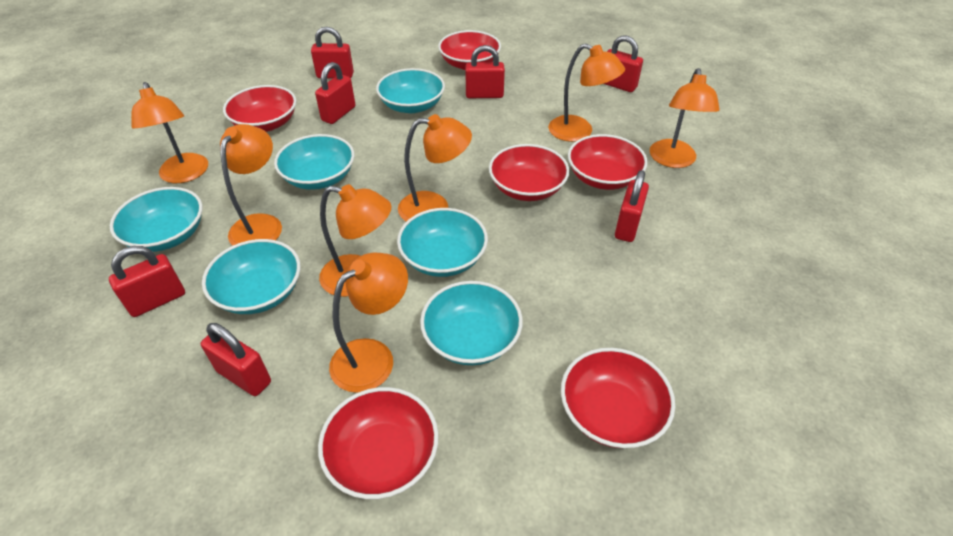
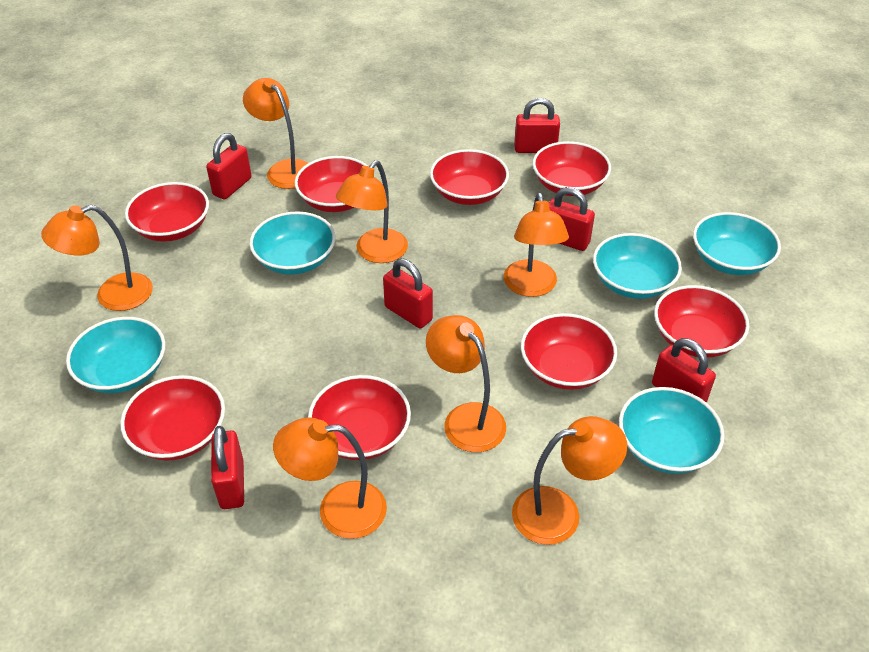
red bowl: 6 -> 8
red padlock: 7 -> 6
turquoise bowl: 6 -> 5

